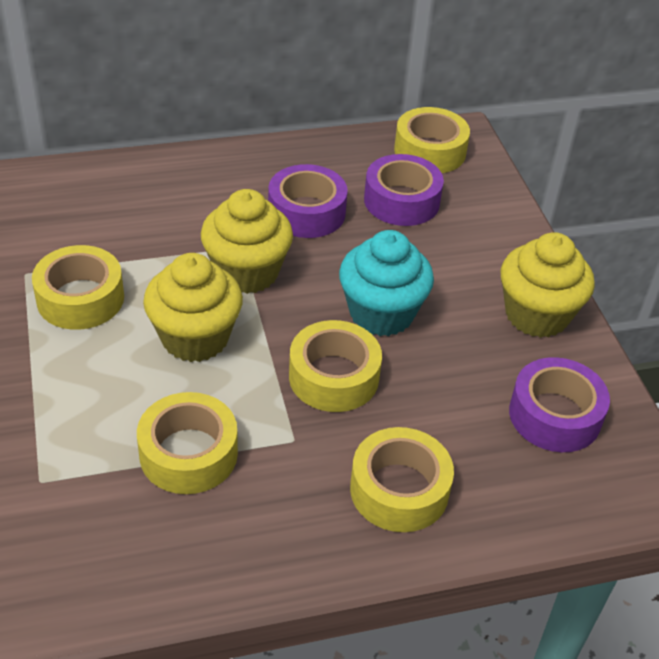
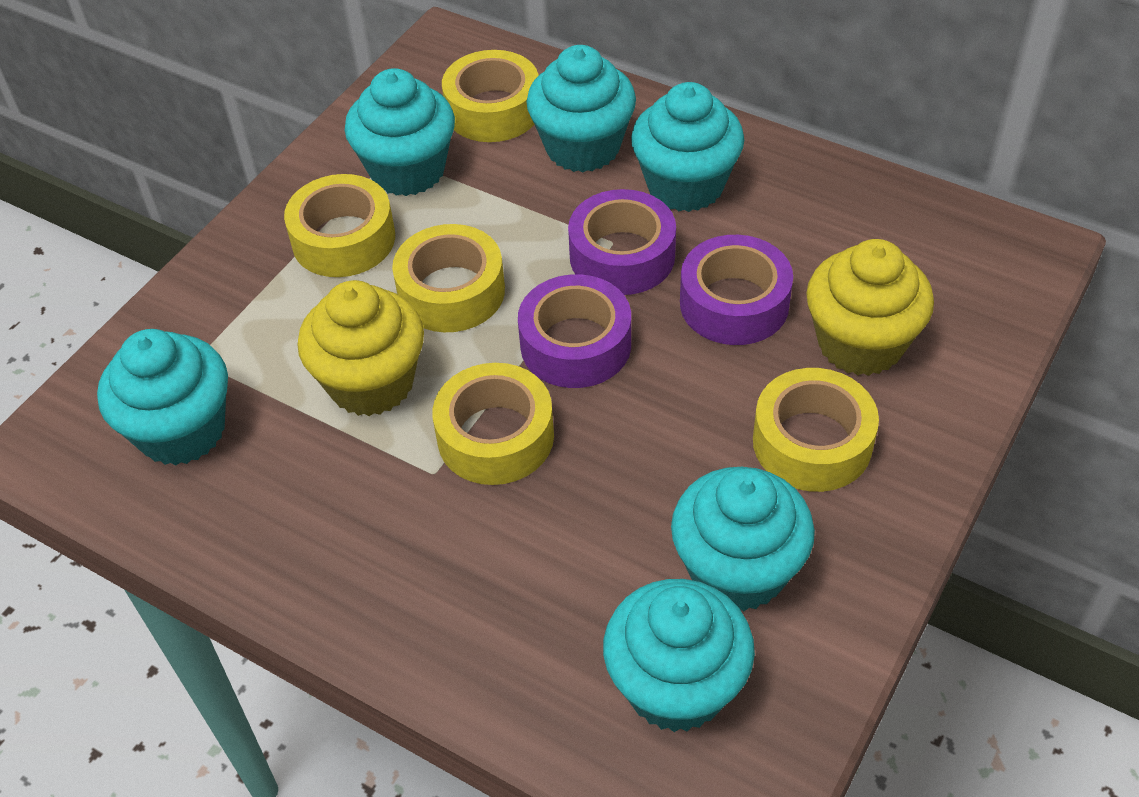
turquoise cupcake: 1 -> 6
yellow cupcake: 3 -> 2

